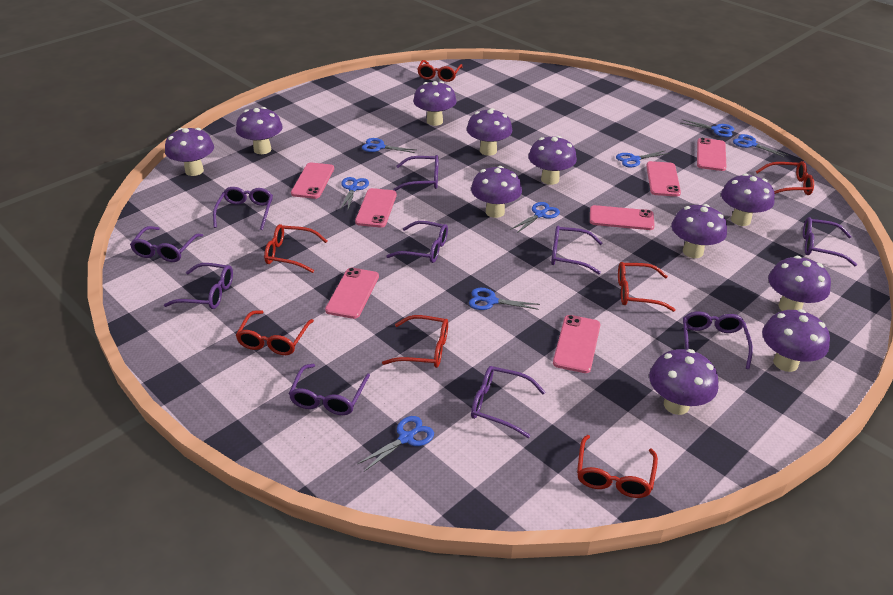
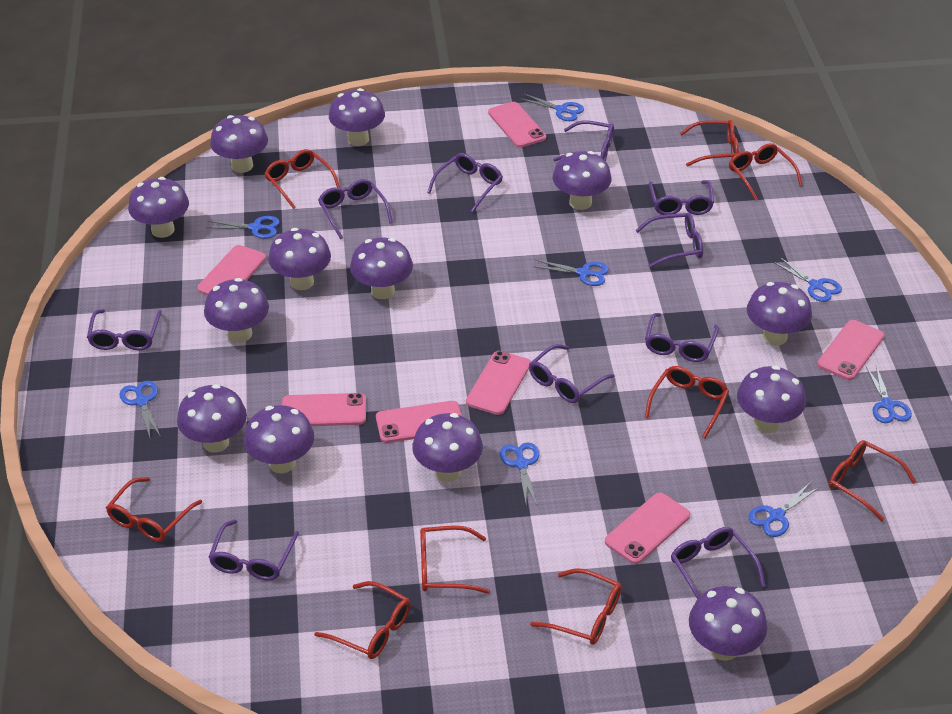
purple mushroom: 11 -> 13
red glasses: 7 -> 9

